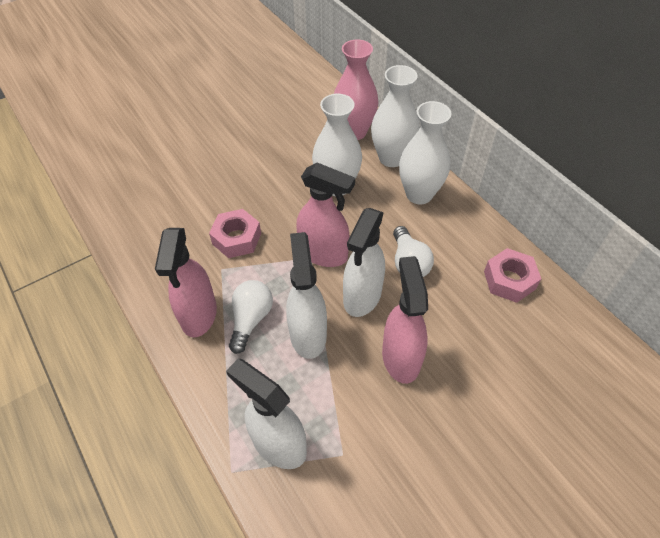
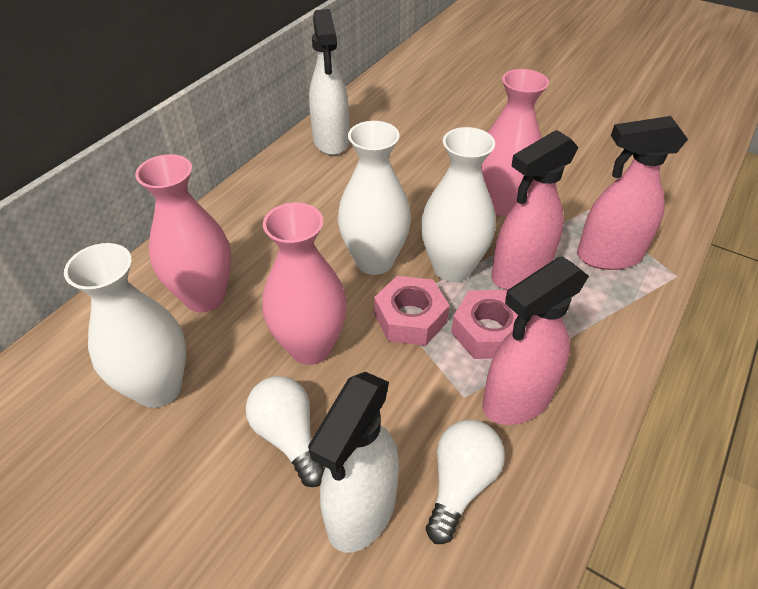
pink vase: 1 -> 3
white spray bottle: 3 -> 2

